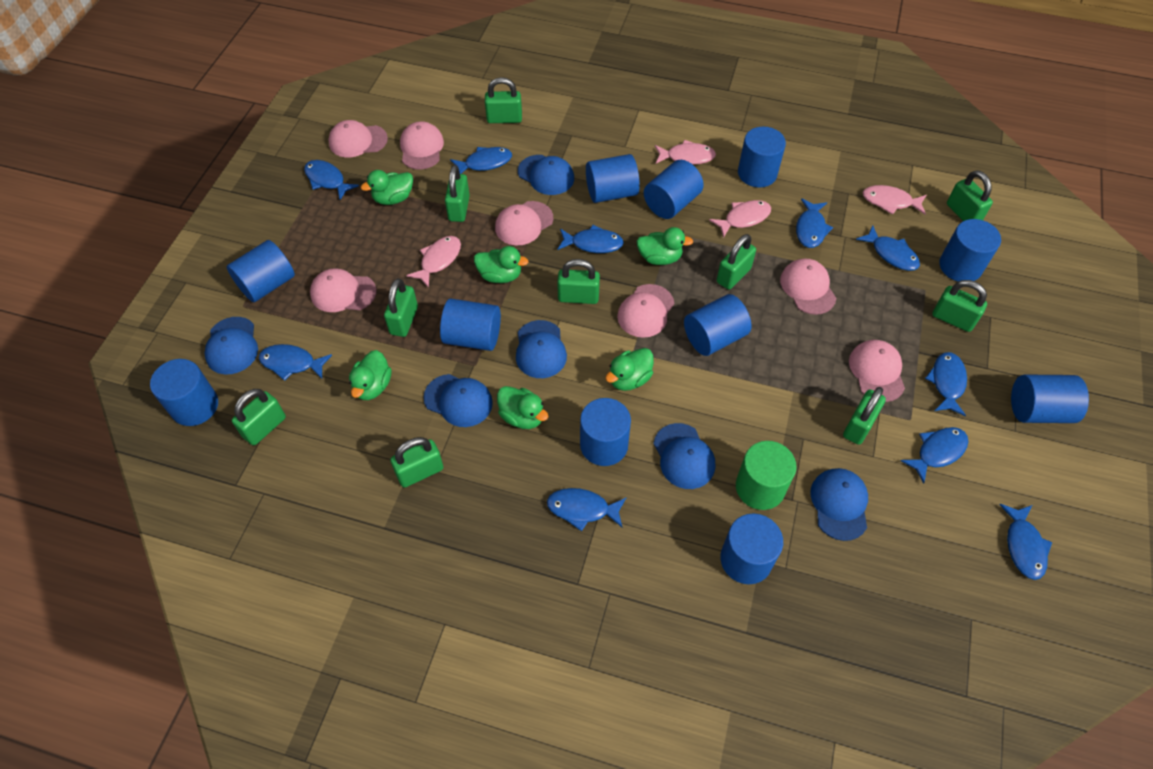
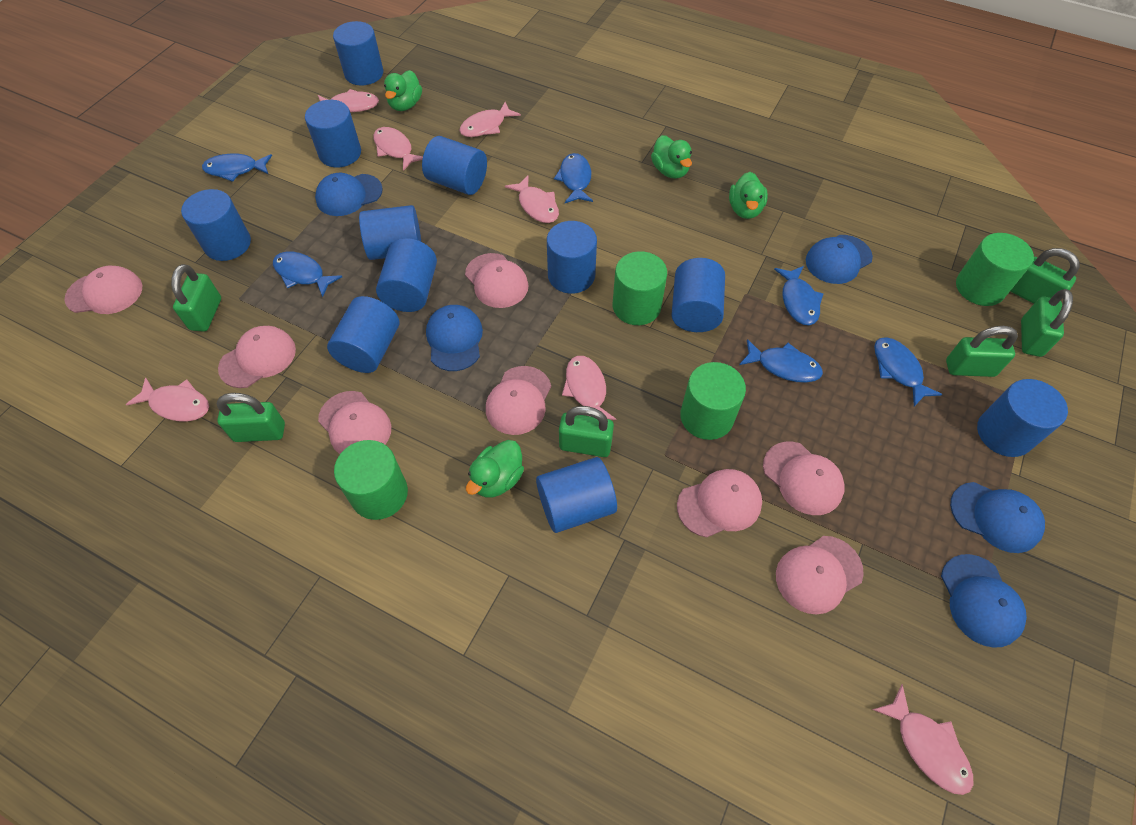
blue cap: 6 -> 5
blue fish: 10 -> 6
green cylinder: 1 -> 4
green duck: 6 -> 4
green padlock: 10 -> 6
pink cap: 7 -> 8
pink fish: 4 -> 7

